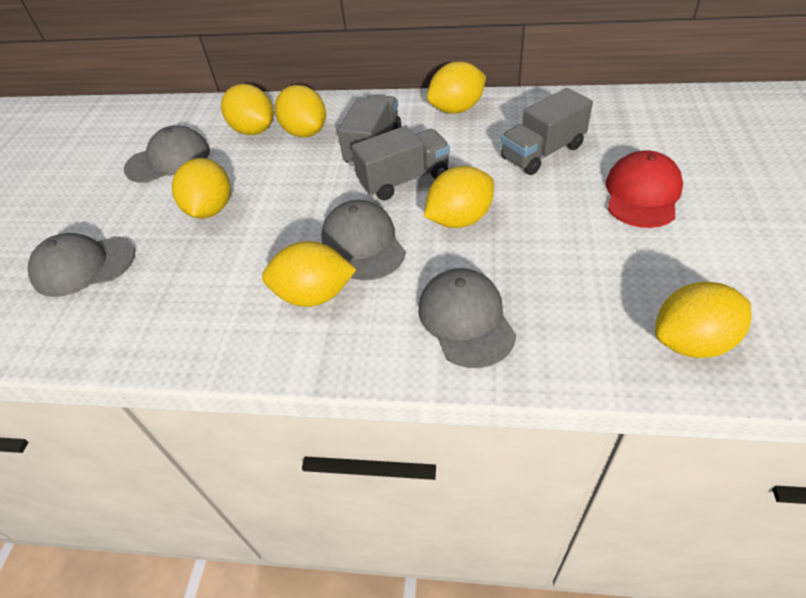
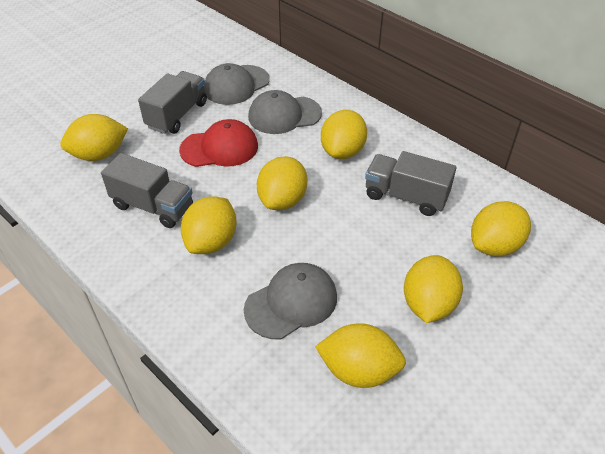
grey cap: 4 -> 3

